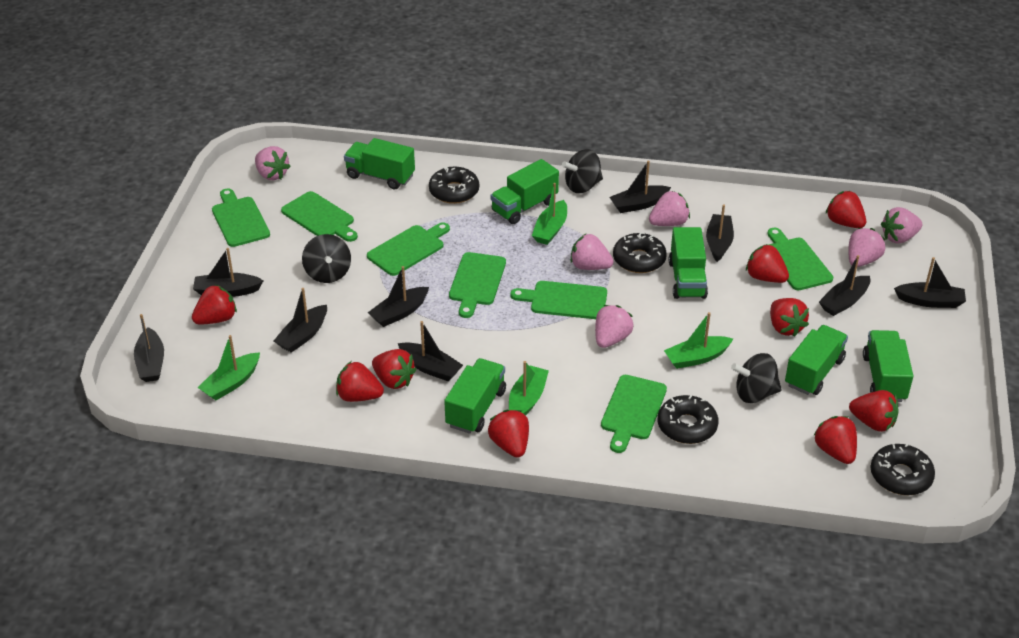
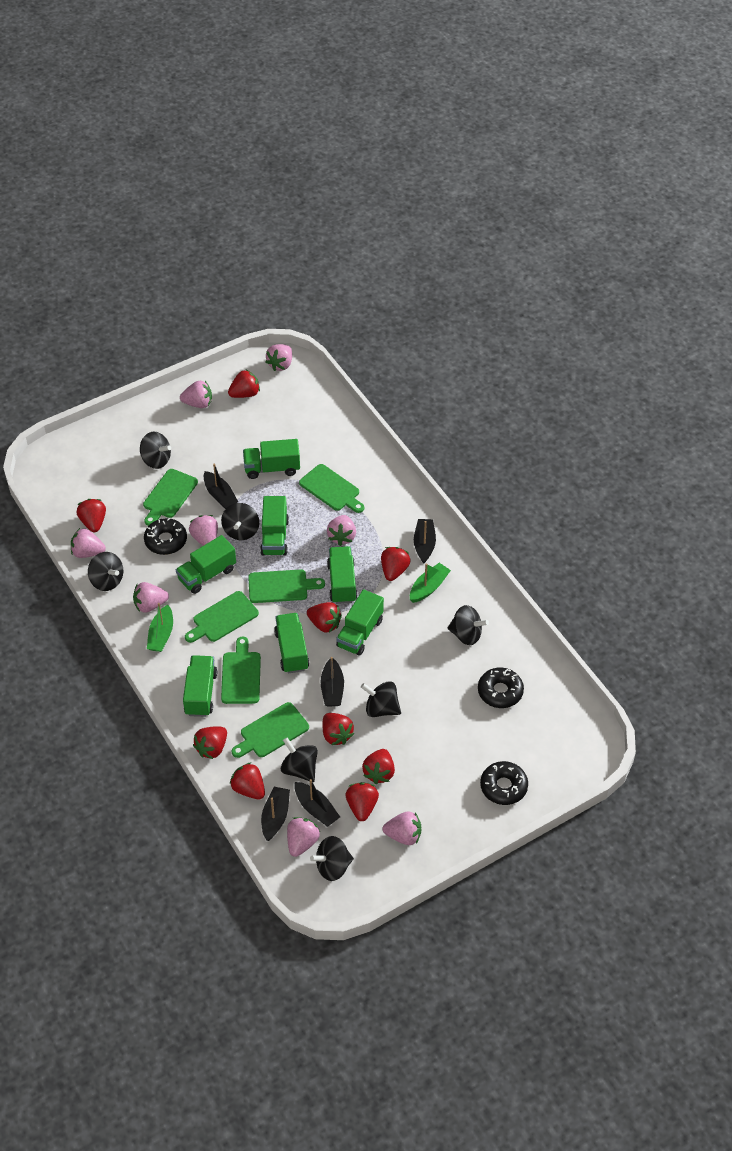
black boat: 9 -> 5
black donut: 4 -> 3
black spinning top: 3 -> 7
green boat: 4 -> 2
green cutting board: 7 -> 6
green truck: 6 -> 7
pink strawberry: 6 -> 8

